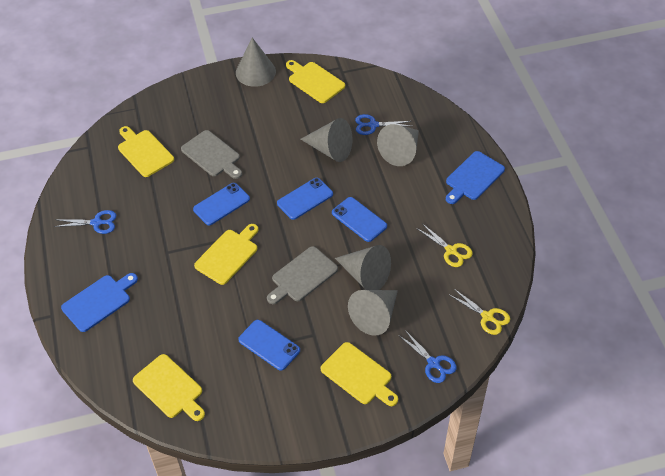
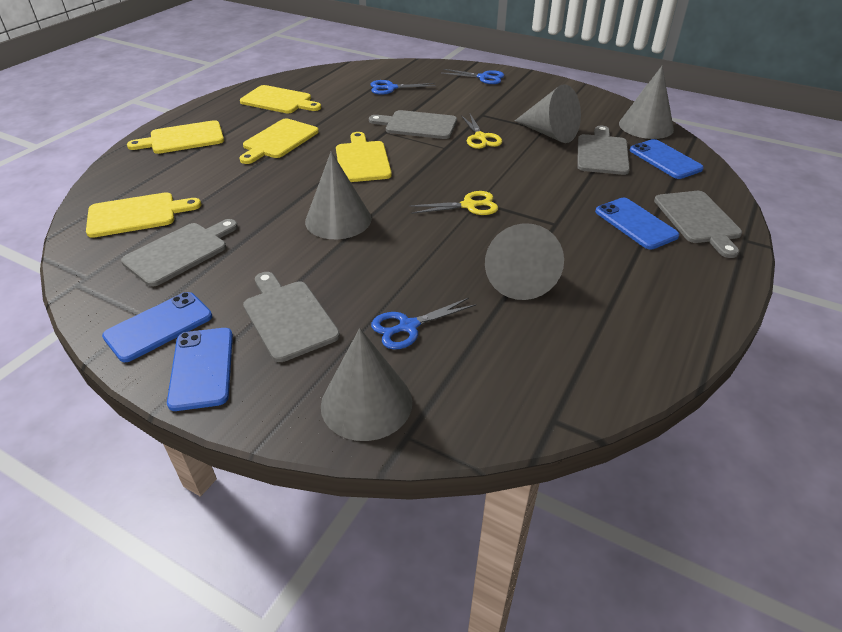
blue cutting board: 2 -> 0
grey cutting board: 2 -> 5

